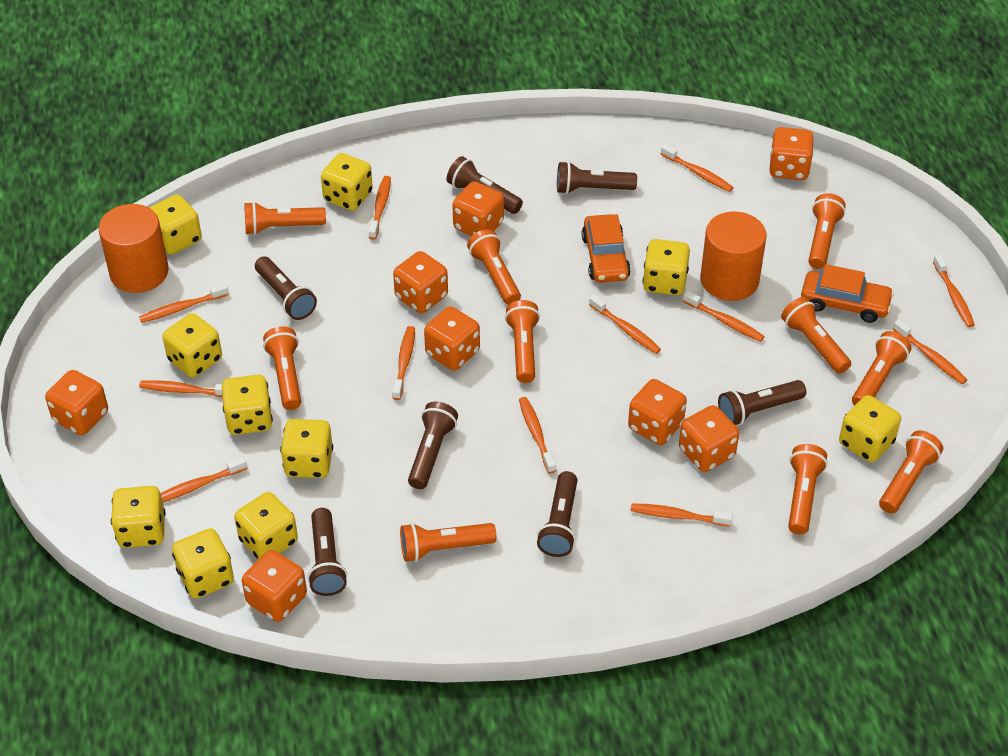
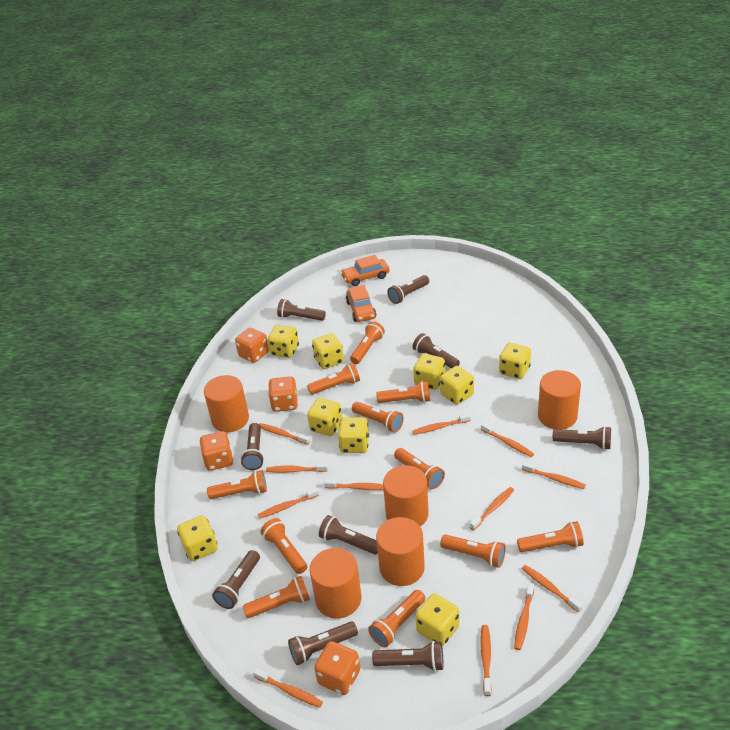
brown flashlight: 7 -> 9
orange cylinder: 2 -> 5
orange dice: 8 -> 4
orange flashlight: 10 -> 11
yellow dice: 10 -> 9

